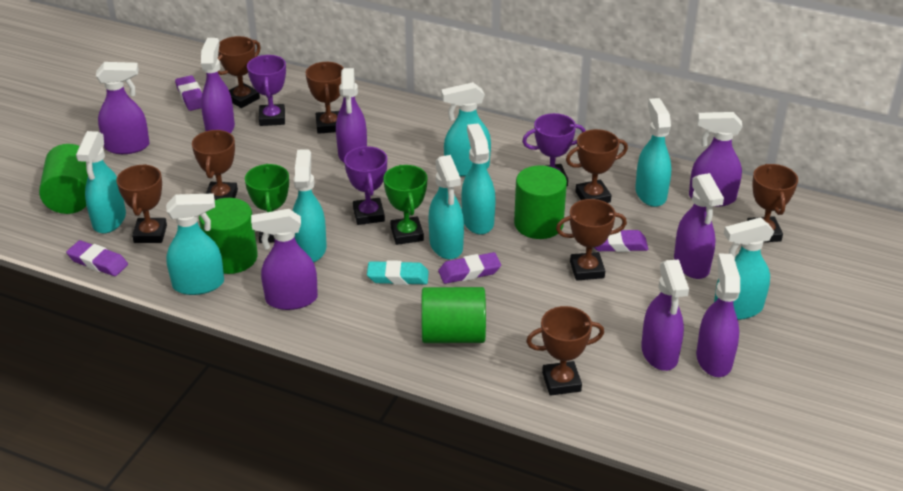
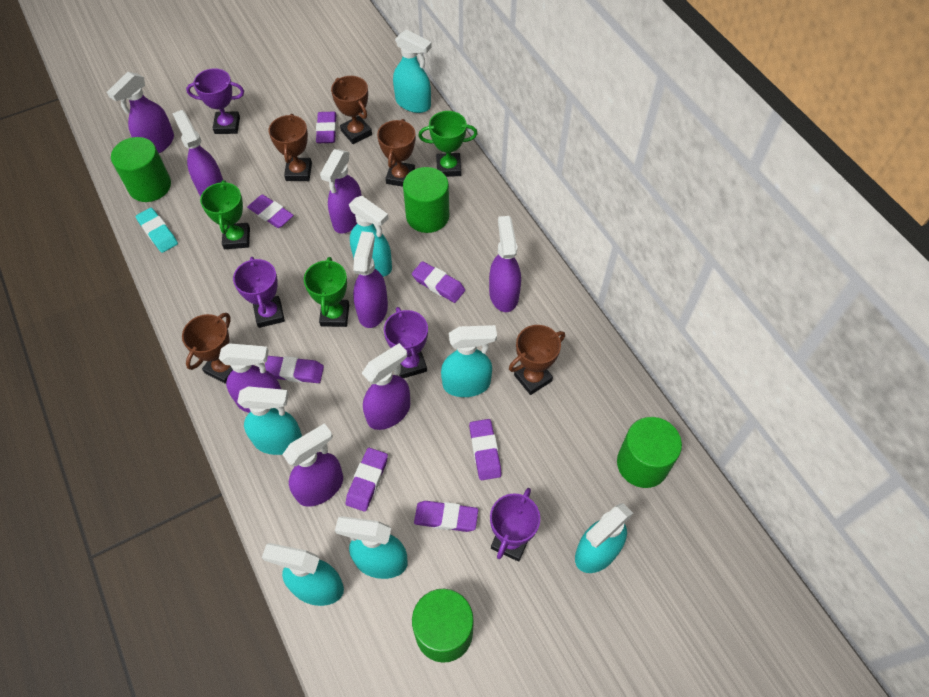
brown trophy: 8 -> 5
green trophy: 2 -> 3
purple eraser: 4 -> 7
purple trophy: 3 -> 4
turquoise spray bottle: 8 -> 7

